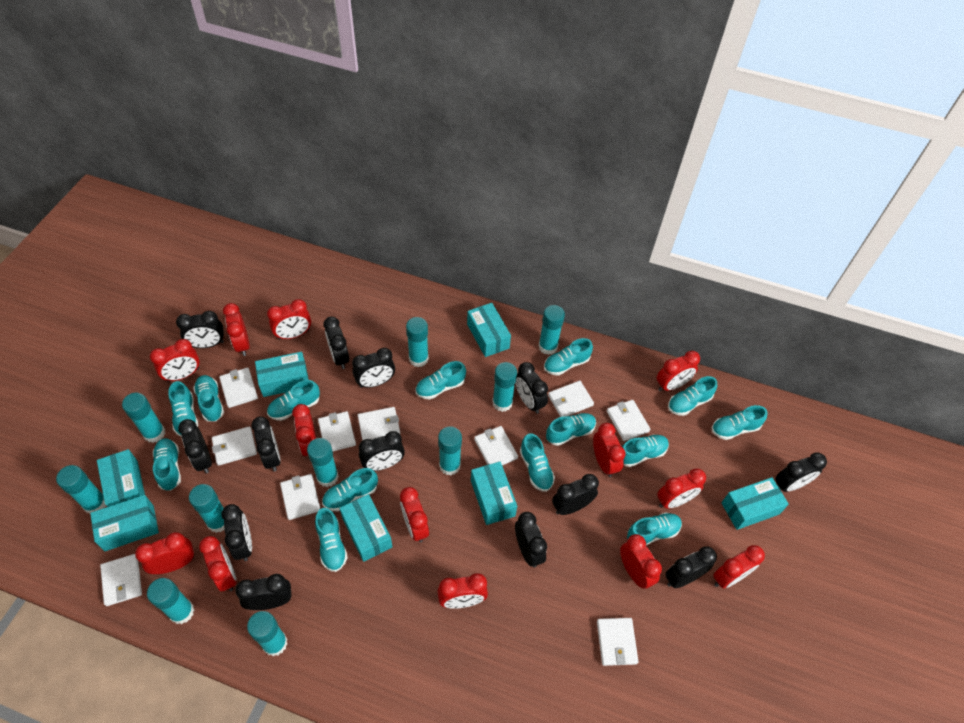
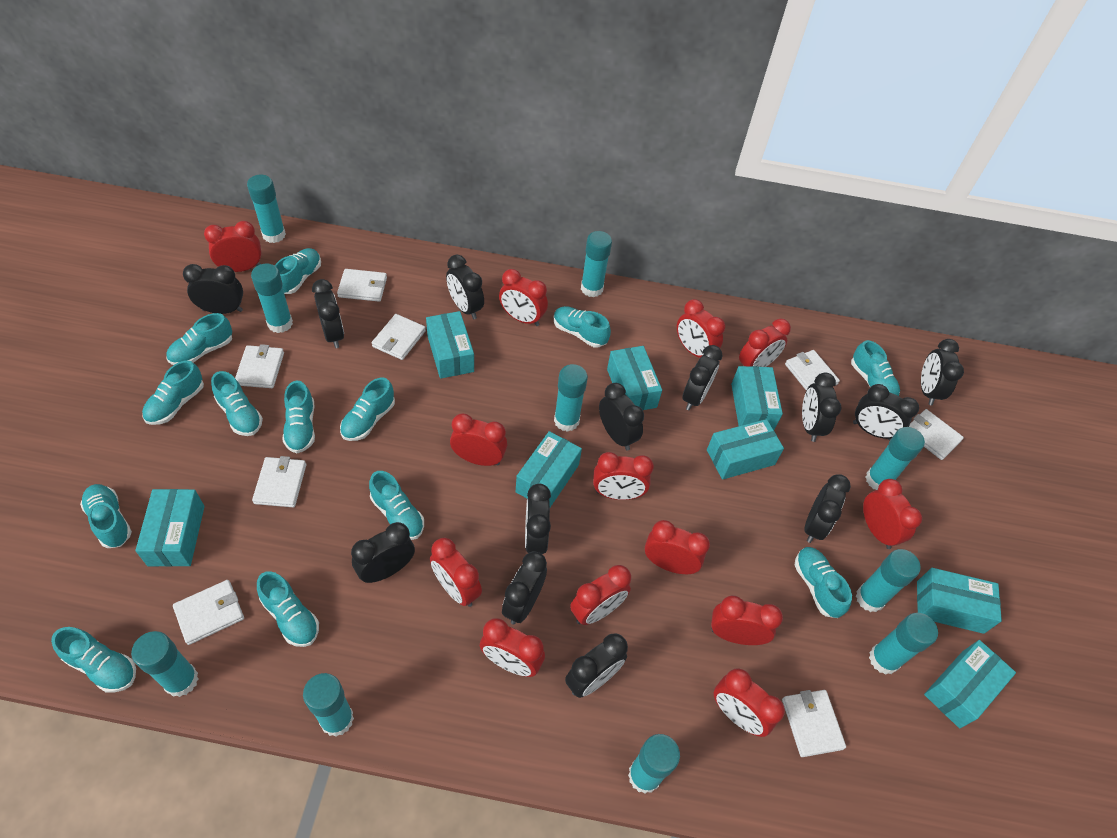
turquoise box: 7 -> 8
turquoise shoe: 14 -> 13
white wallet: 10 -> 8

